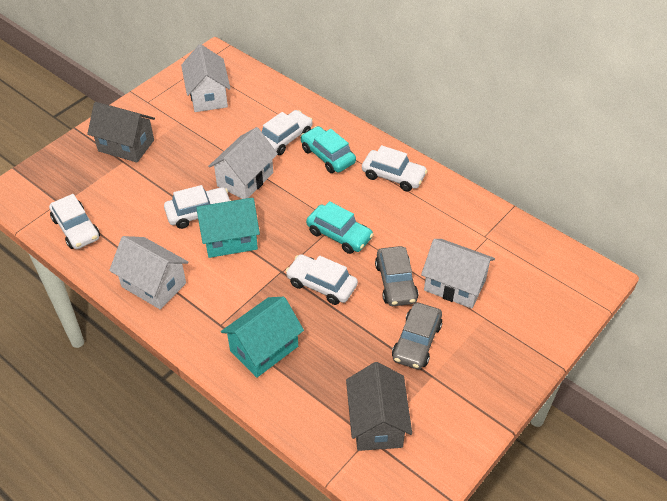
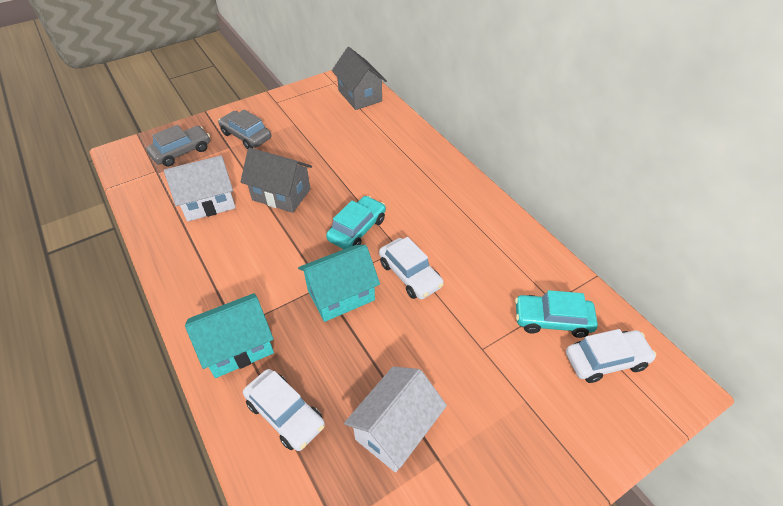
white car: 5 -> 3
white house: 4 -> 2

